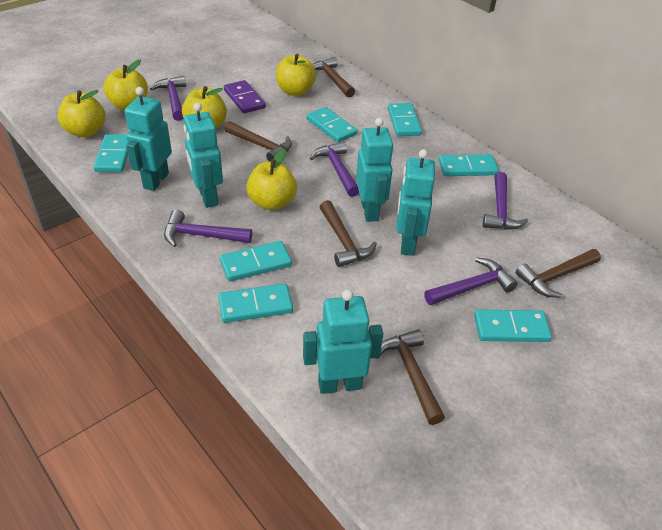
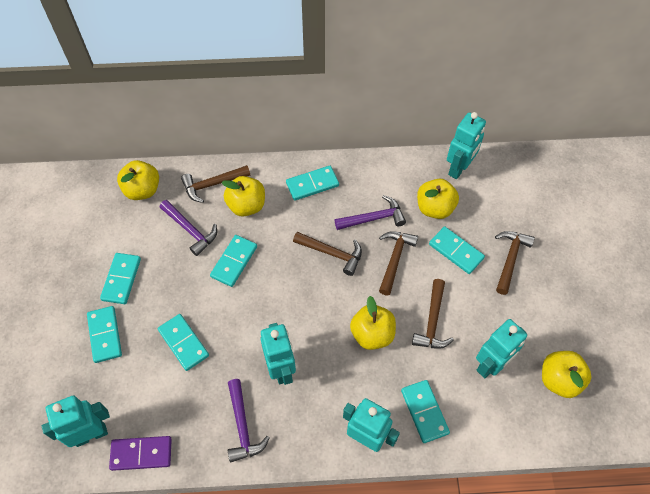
purple hammer: 5 -> 3

